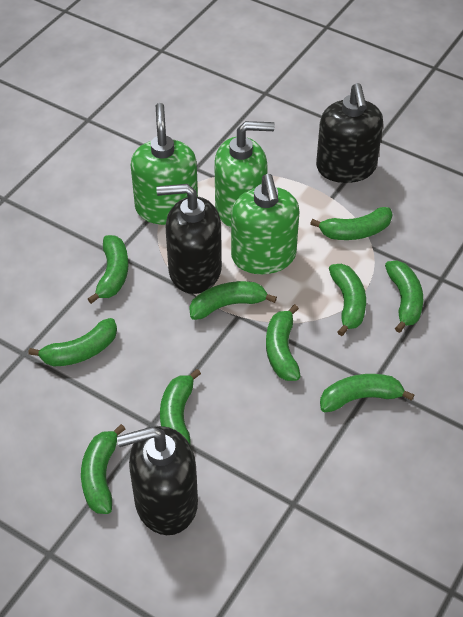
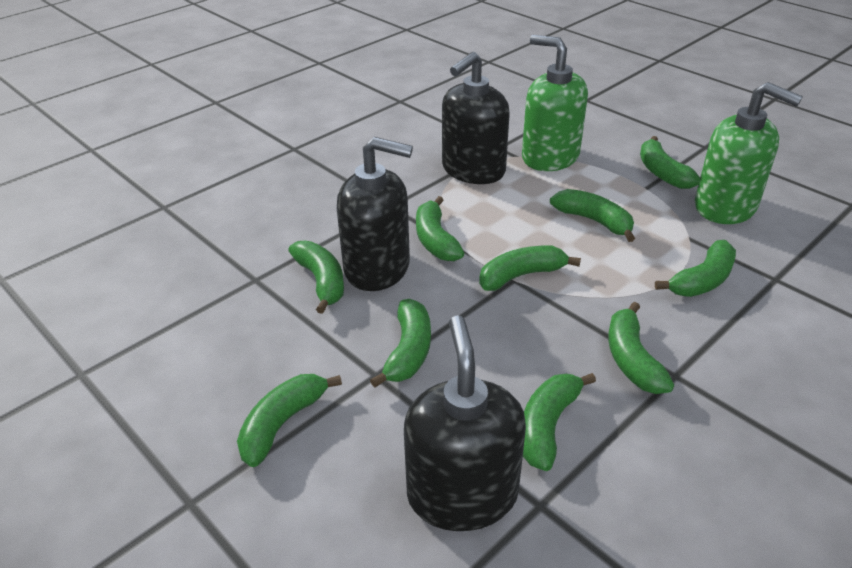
green soap dispenser: 3 -> 2

